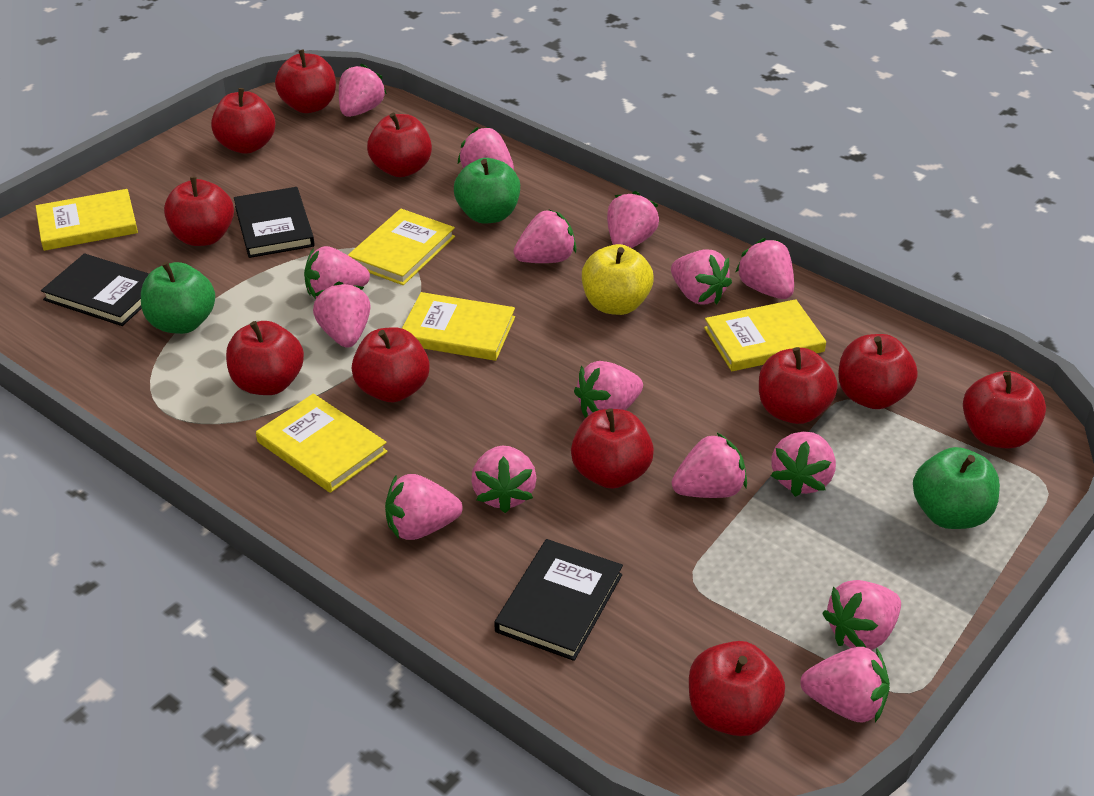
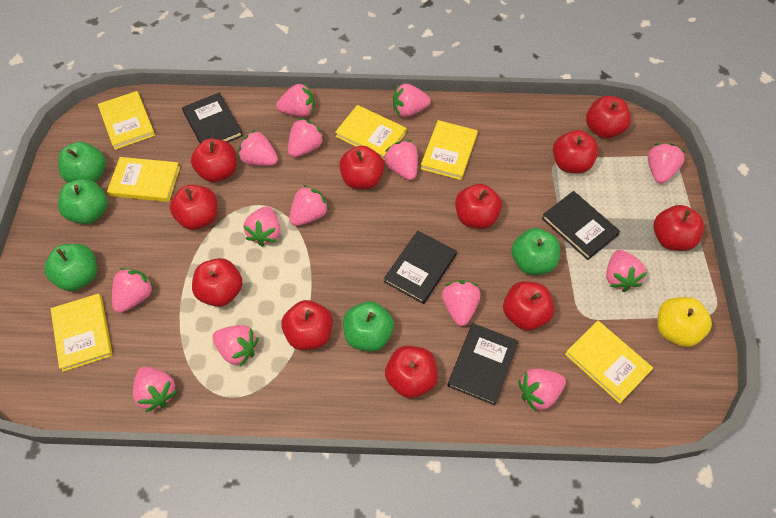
black book: 3 -> 4
green apple: 3 -> 5
pink strawberry: 15 -> 14
yellow book: 5 -> 6

